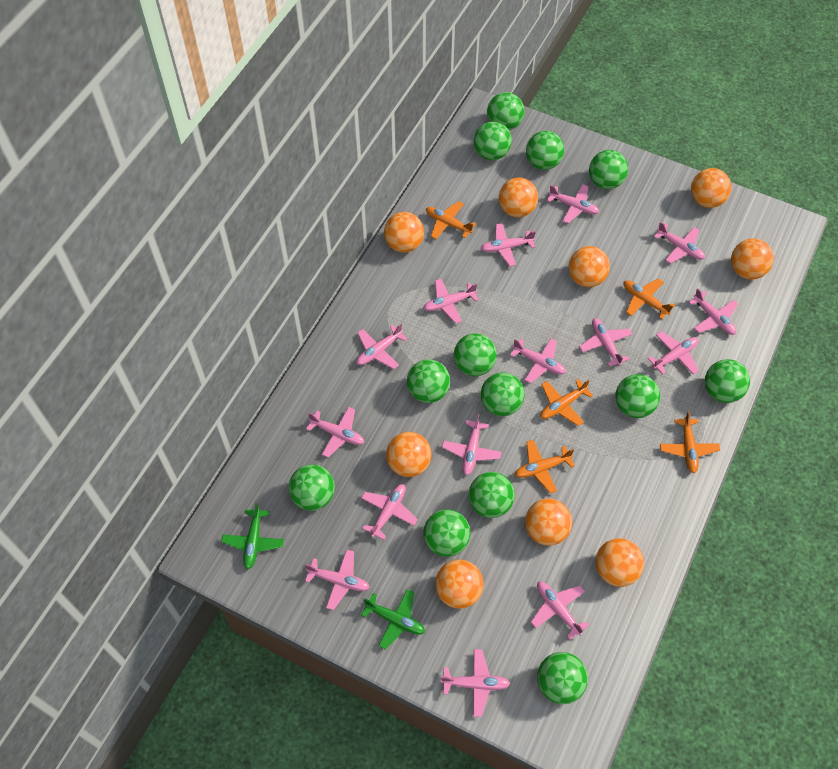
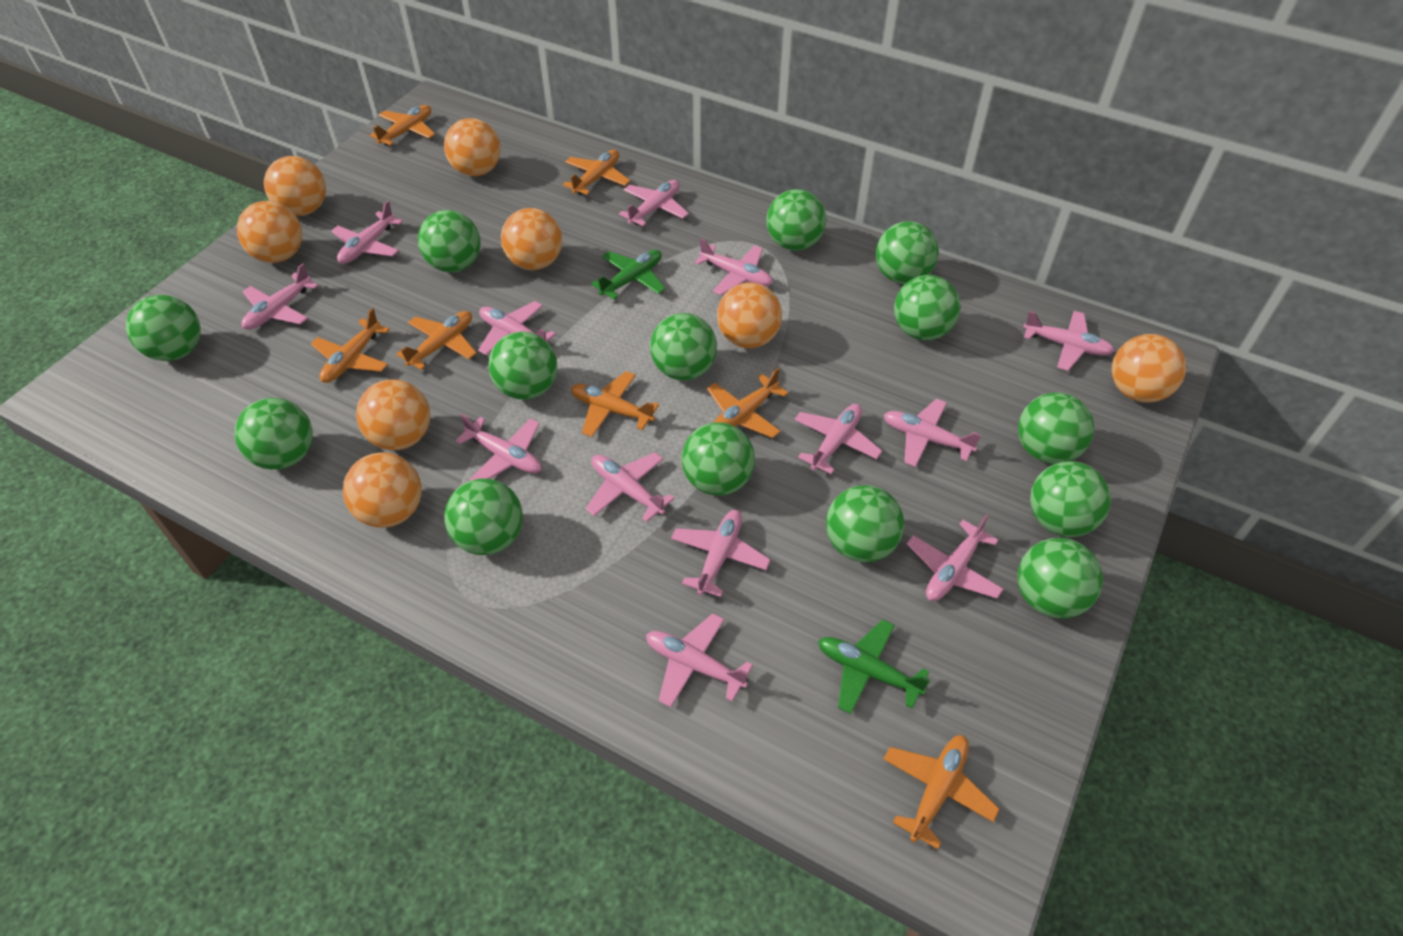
green ball: 13 -> 14
orange ball: 9 -> 8
orange plane: 5 -> 7
pink plane: 15 -> 13

